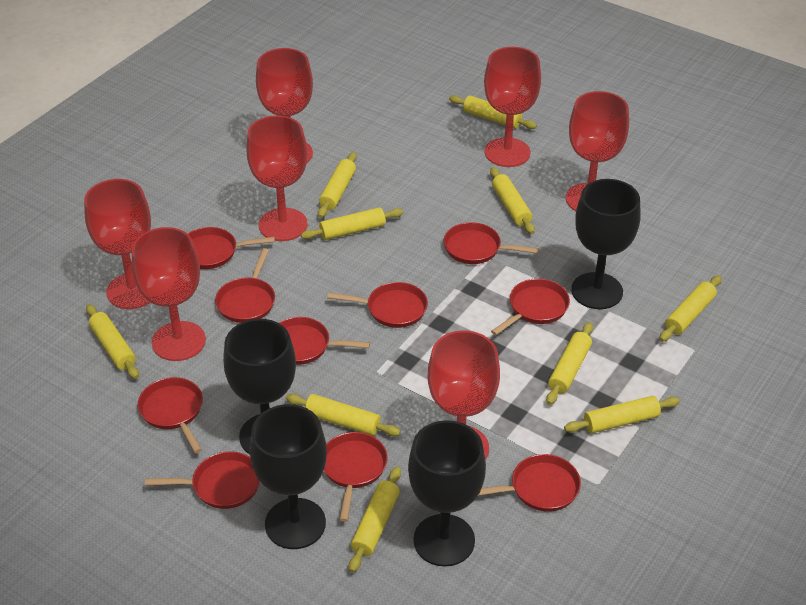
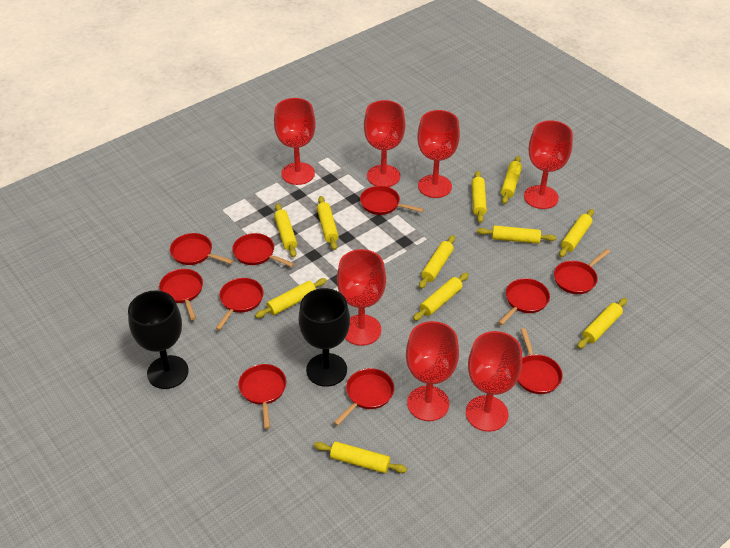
black goblet: 4 -> 2
yellow rolling pin: 10 -> 11

